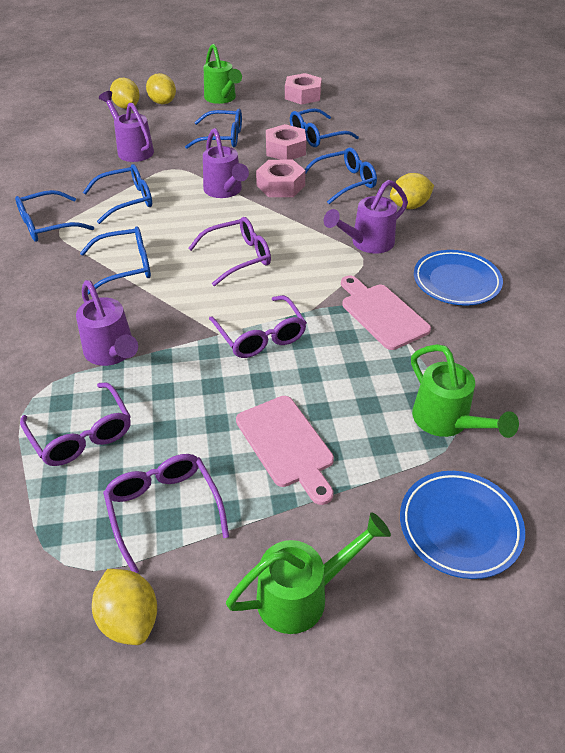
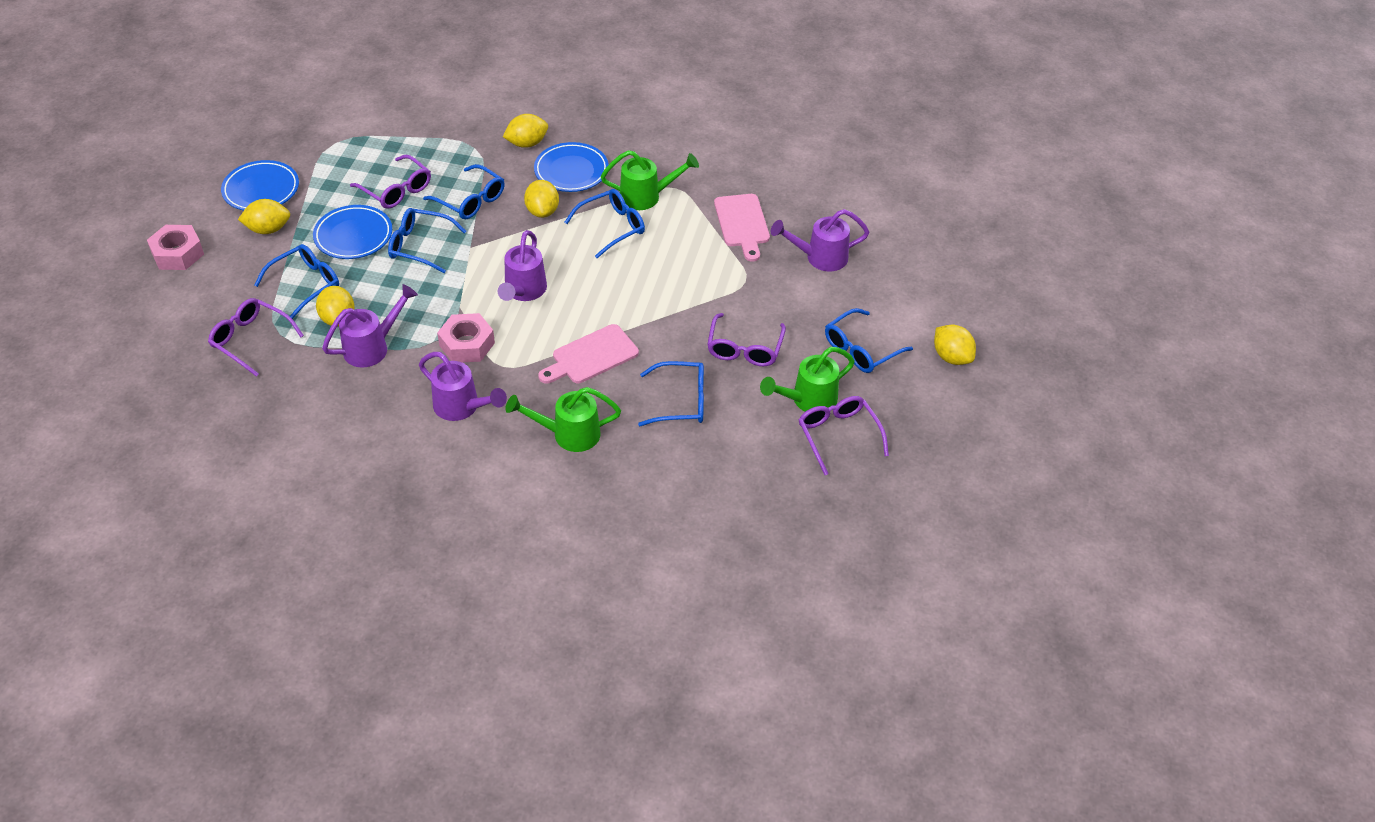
blue plate: 2 -> 3
pink nut: 3 -> 2
yellow lemon: 4 -> 5

